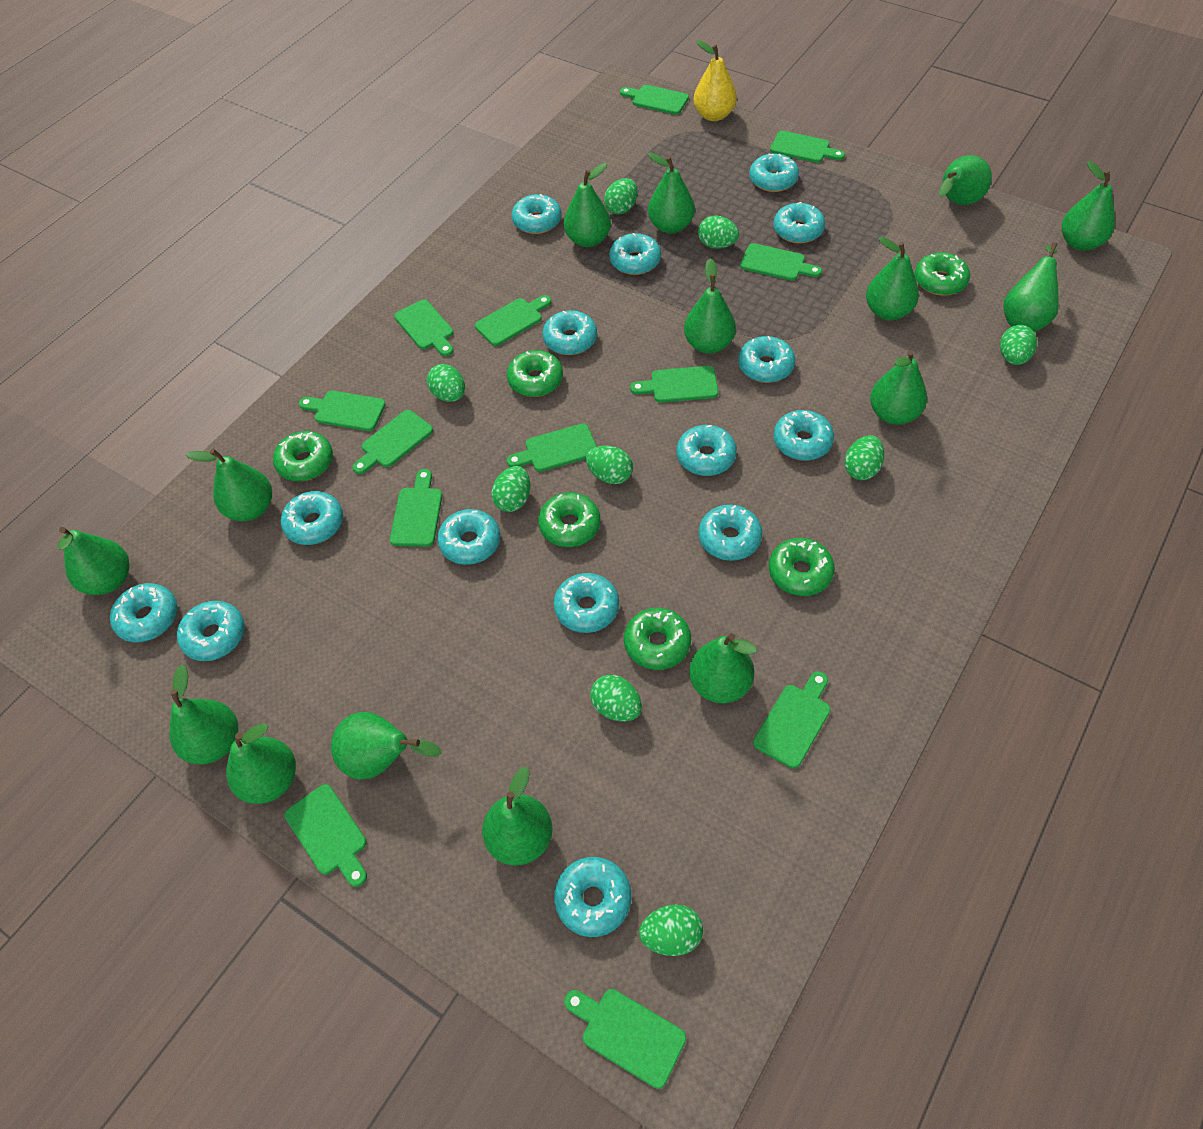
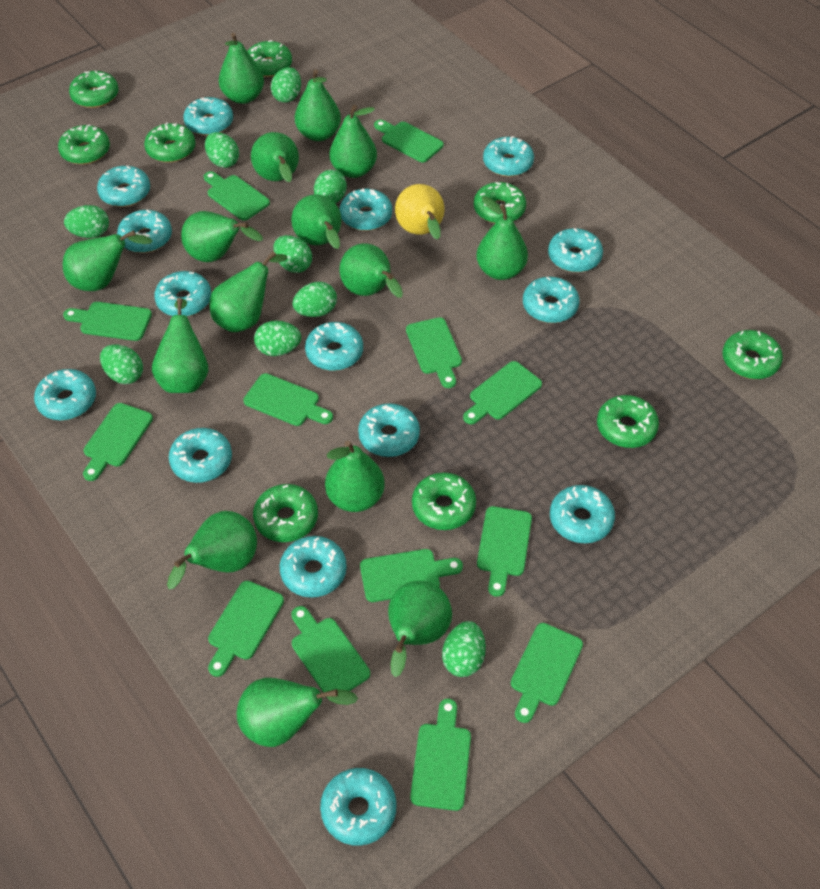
green donut: 6 -> 9

